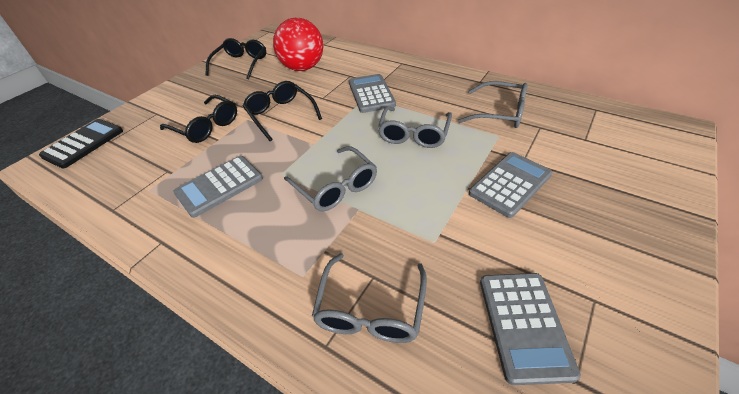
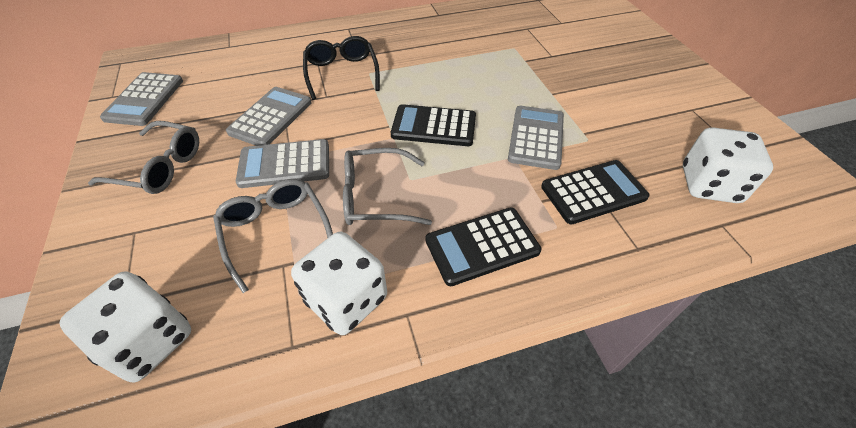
black calculator: 1 -> 3
black glasses: 3 -> 1
grey glasses: 4 -> 3
red ball: 1 -> 0
white dice: 0 -> 3

